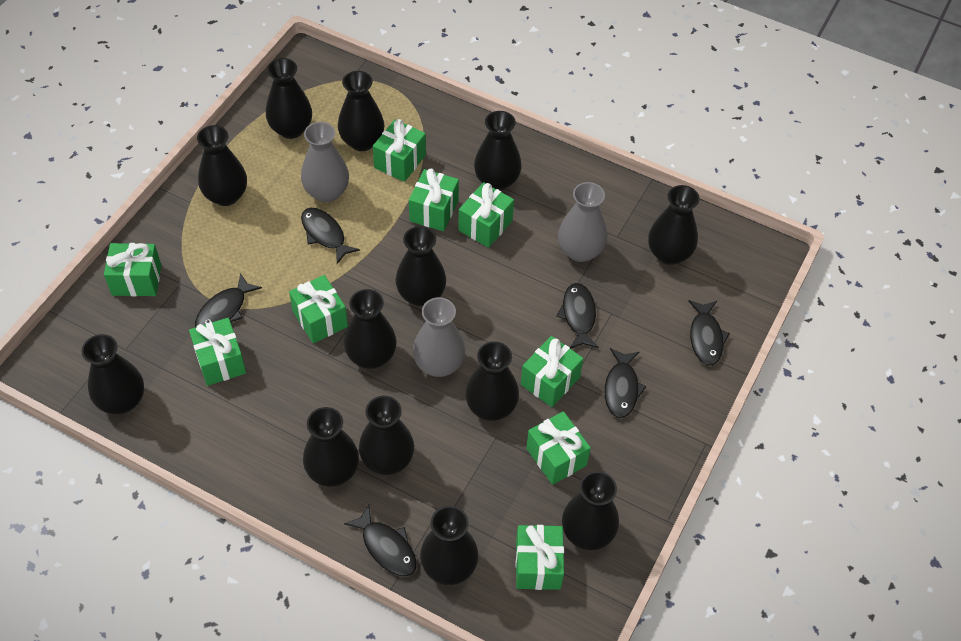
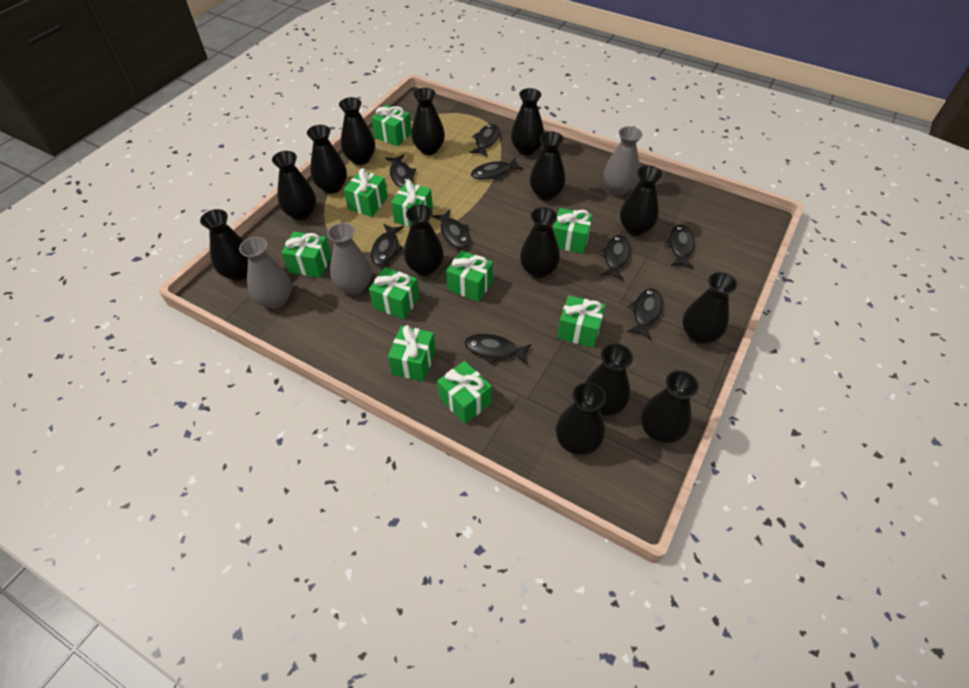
black fish: 6 -> 9
black vase: 13 -> 14
green gift: 9 -> 10

